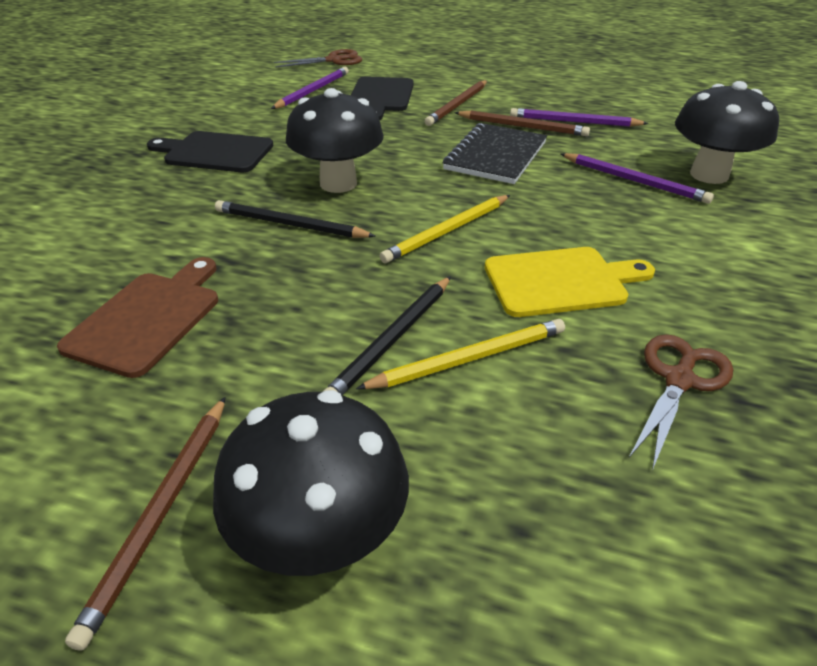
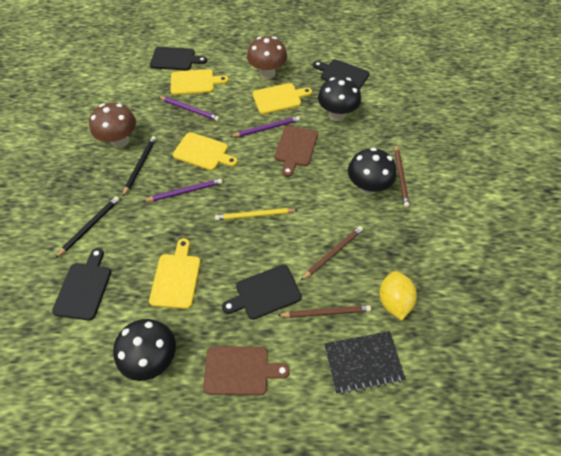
black cutting board: 2 -> 4
brown cutting board: 1 -> 2
brown mushroom: 0 -> 2
brown scissors: 2 -> 0
yellow cutting board: 1 -> 4
yellow lemon: 0 -> 1
yellow pencil: 2 -> 1

